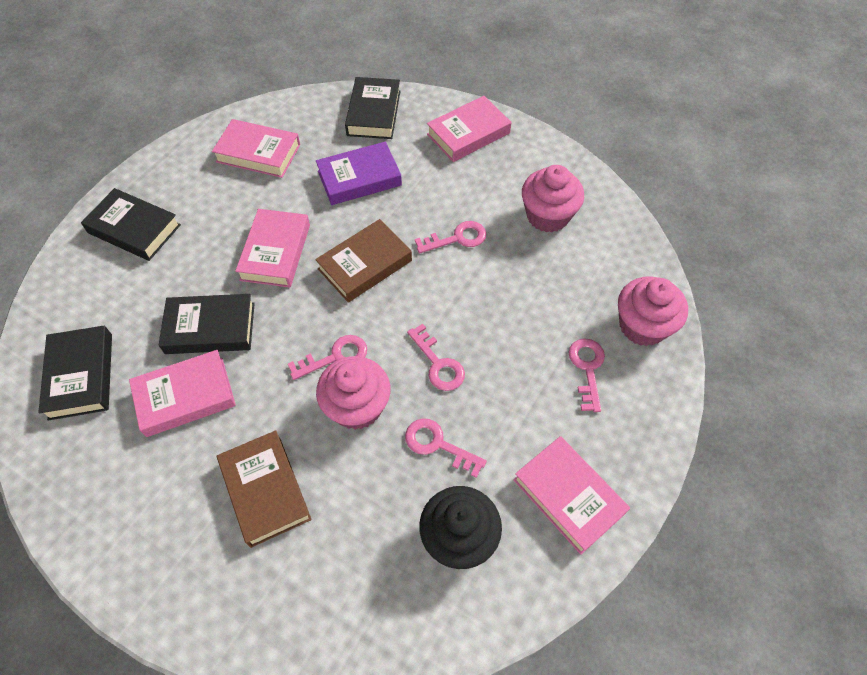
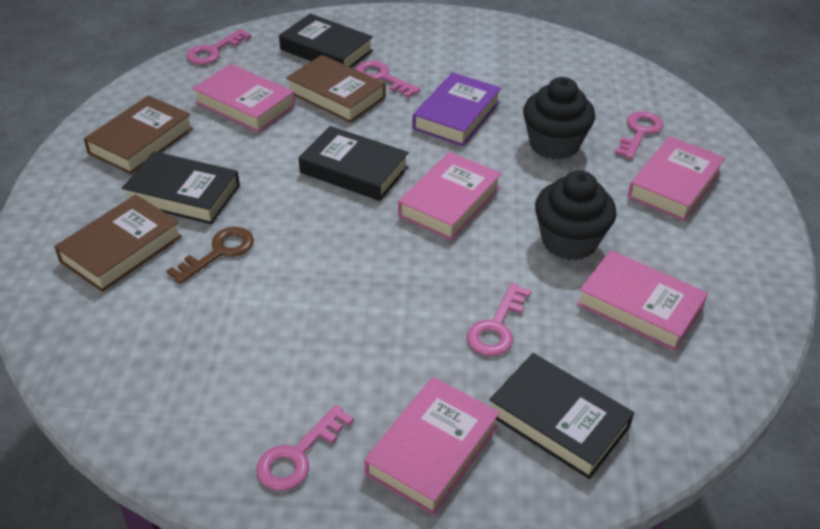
black cupcake: 1 -> 2
brown book: 2 -> 3
brown key: 0 -> 1
pink cupcake: 3 -> 0

